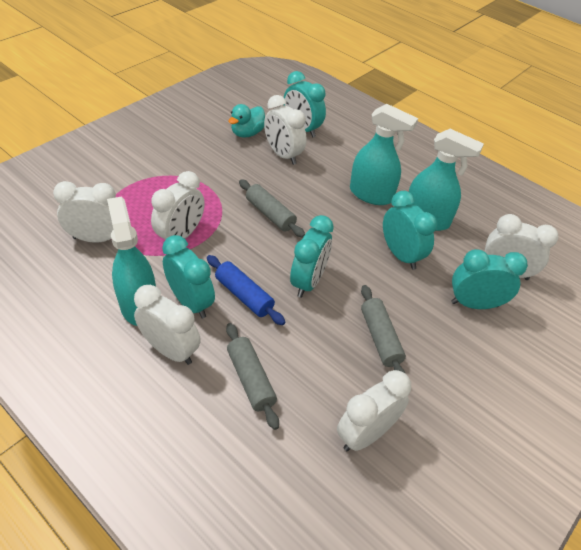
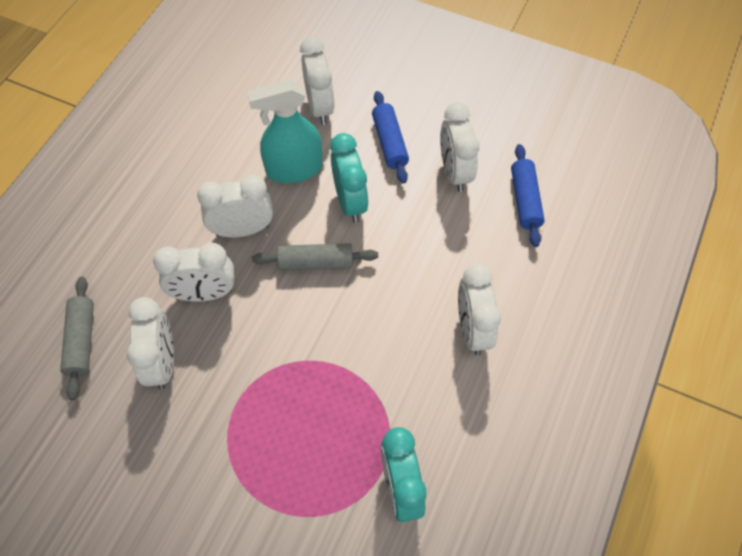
blue rolling pin: 1 -> 2
grey rolling pin: 3 -> 2
turquoise clock: 5 -> 2
turquoise duck: 1 -> 0
turquoise spray bottle: 3 -> 1

